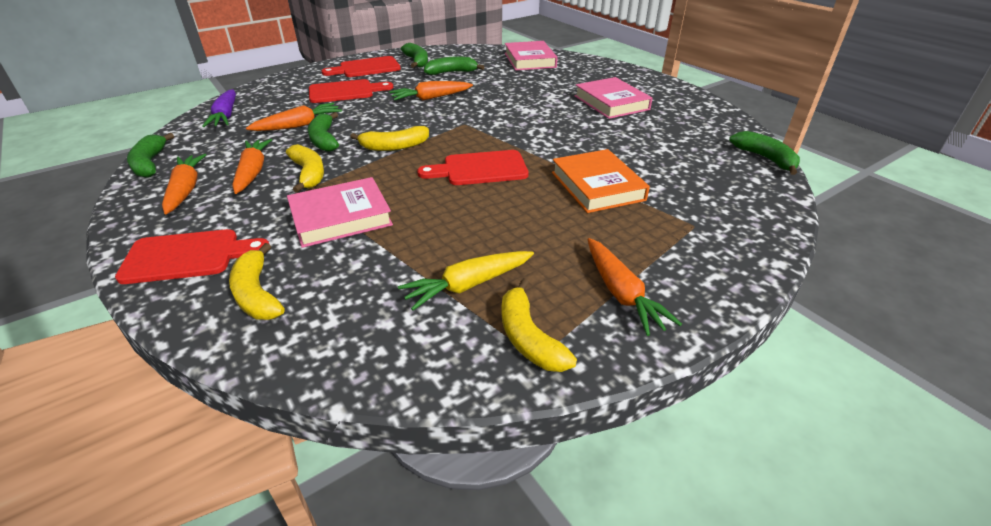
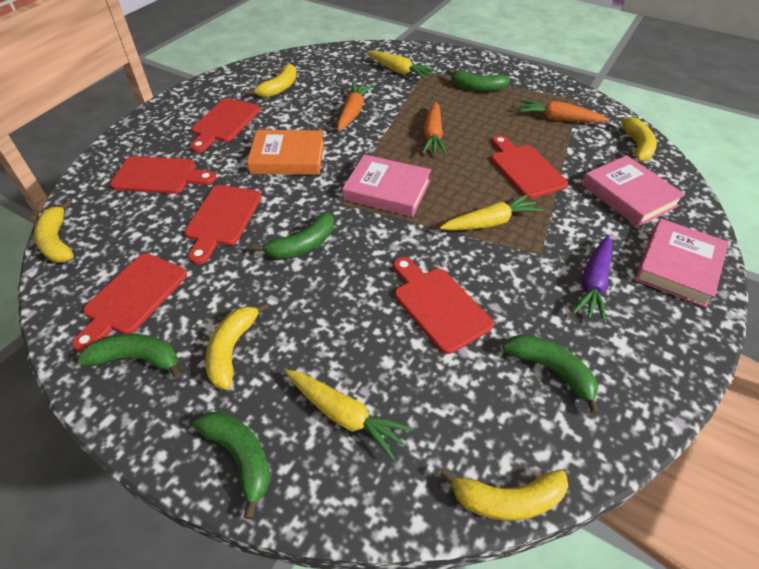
orange carrot: 5 -> 3
red cutting board: 4 -> 6
yellow banana: 4 -> 5
yellow carrot: 1 -> 3

